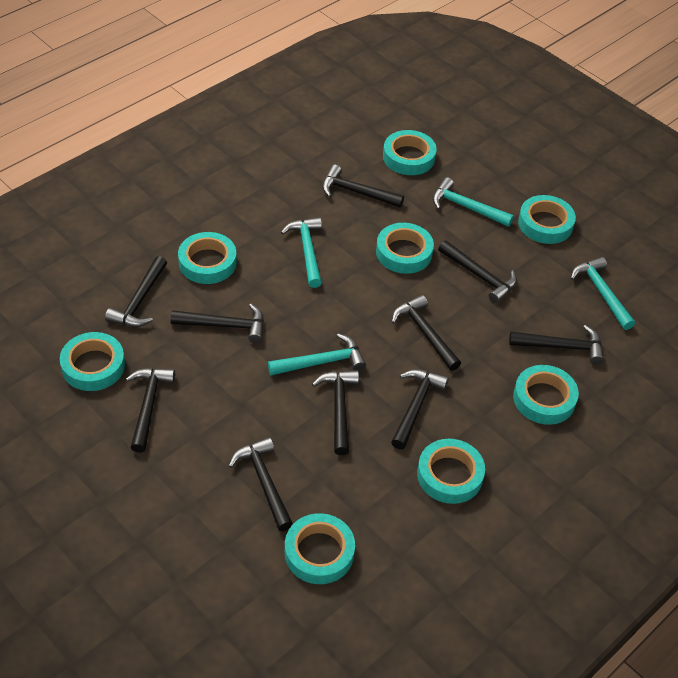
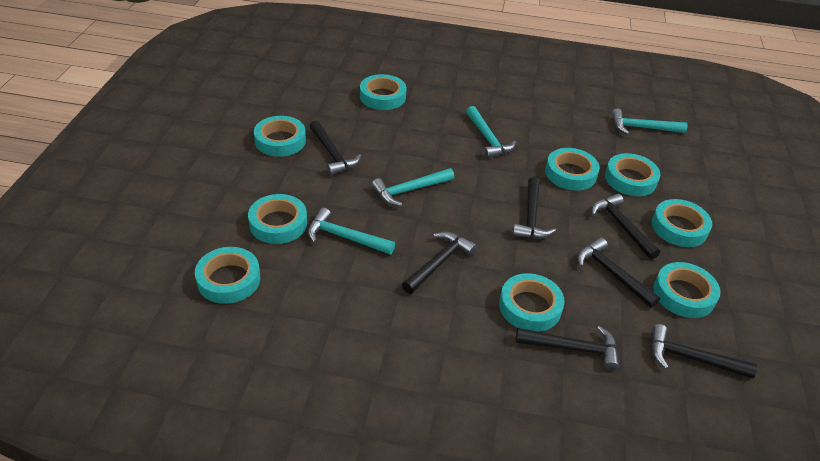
black hammer: 10 -> 7
turquoise tape: 8 -> 9

